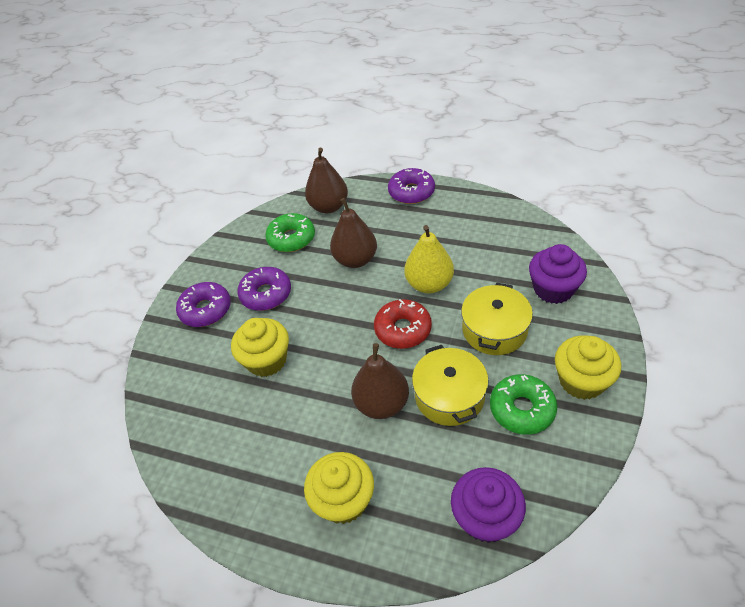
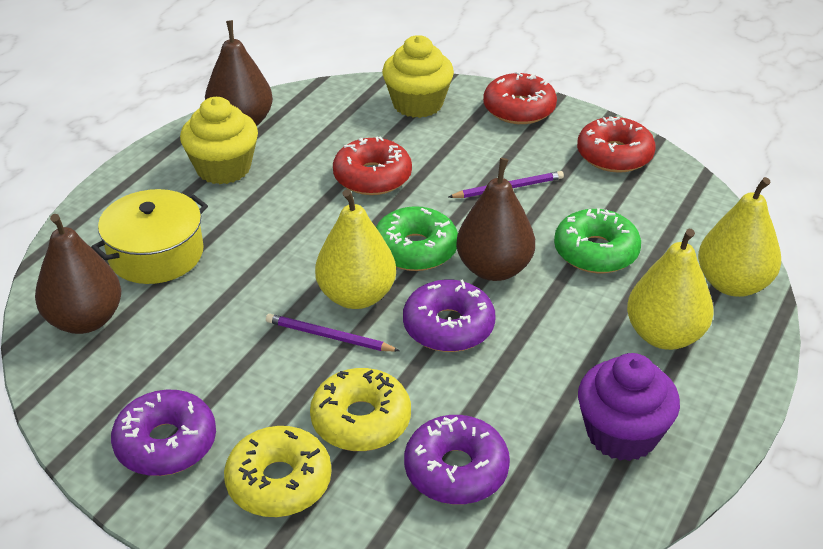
purple cupcake: 2 -> 1
purple pencil: 0 -> 2
red donut: 1 -> 3
yellow cupcake: 3 -> 2
yellow donut: 0 -> 2
yellow pear: 1 -> 3
yellow pot: 2 -> 1

